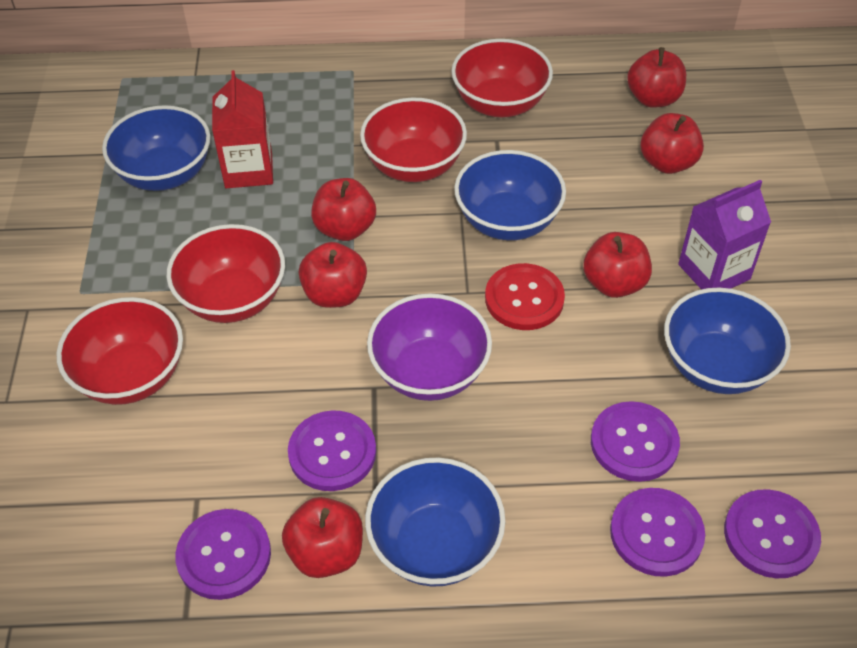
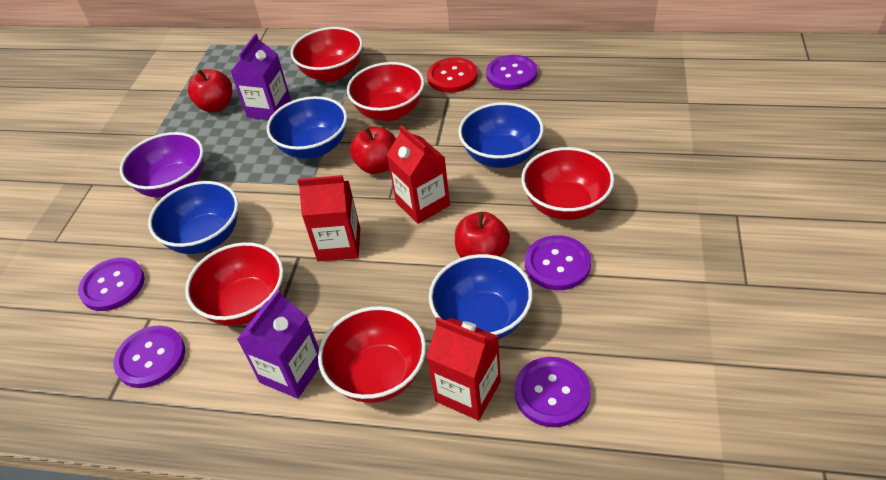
purple carton: 1 -> 2
red apple: 6 -> 3
red bowl: 4 -> 5
red carton: 1 -> 3

